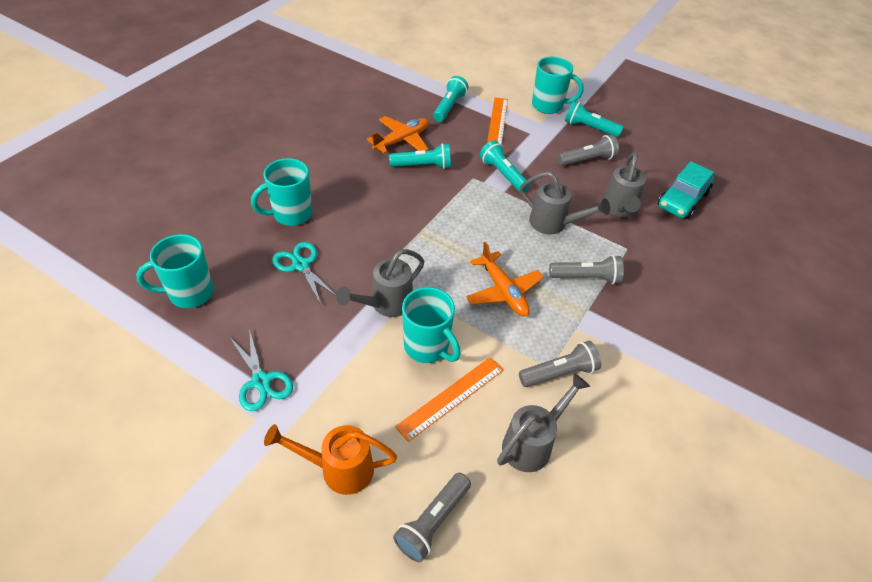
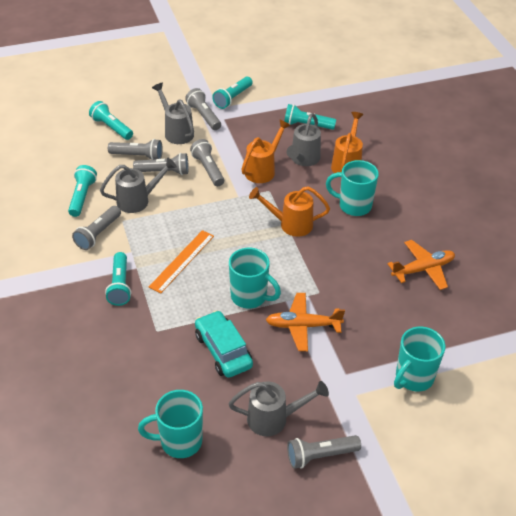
grey flashlight: 4 -> 6
orange ruler: 2 -> 1
orange watering can: 1 -> 3
turquoise flashlight: 4 -> 5
turquoise scissors: 2 -> 0

